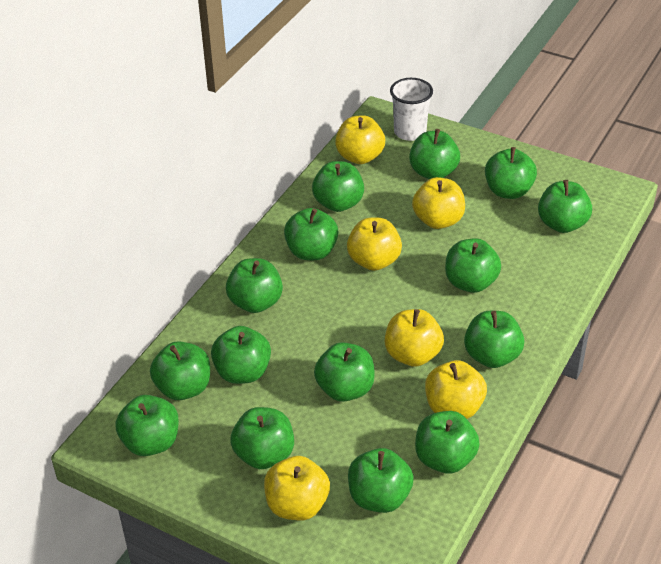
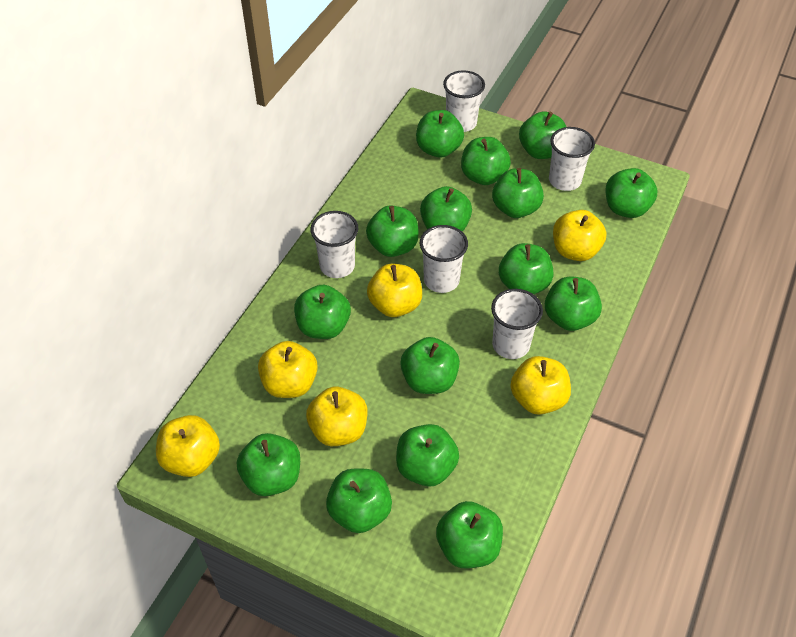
white cup: 1 -> 5

